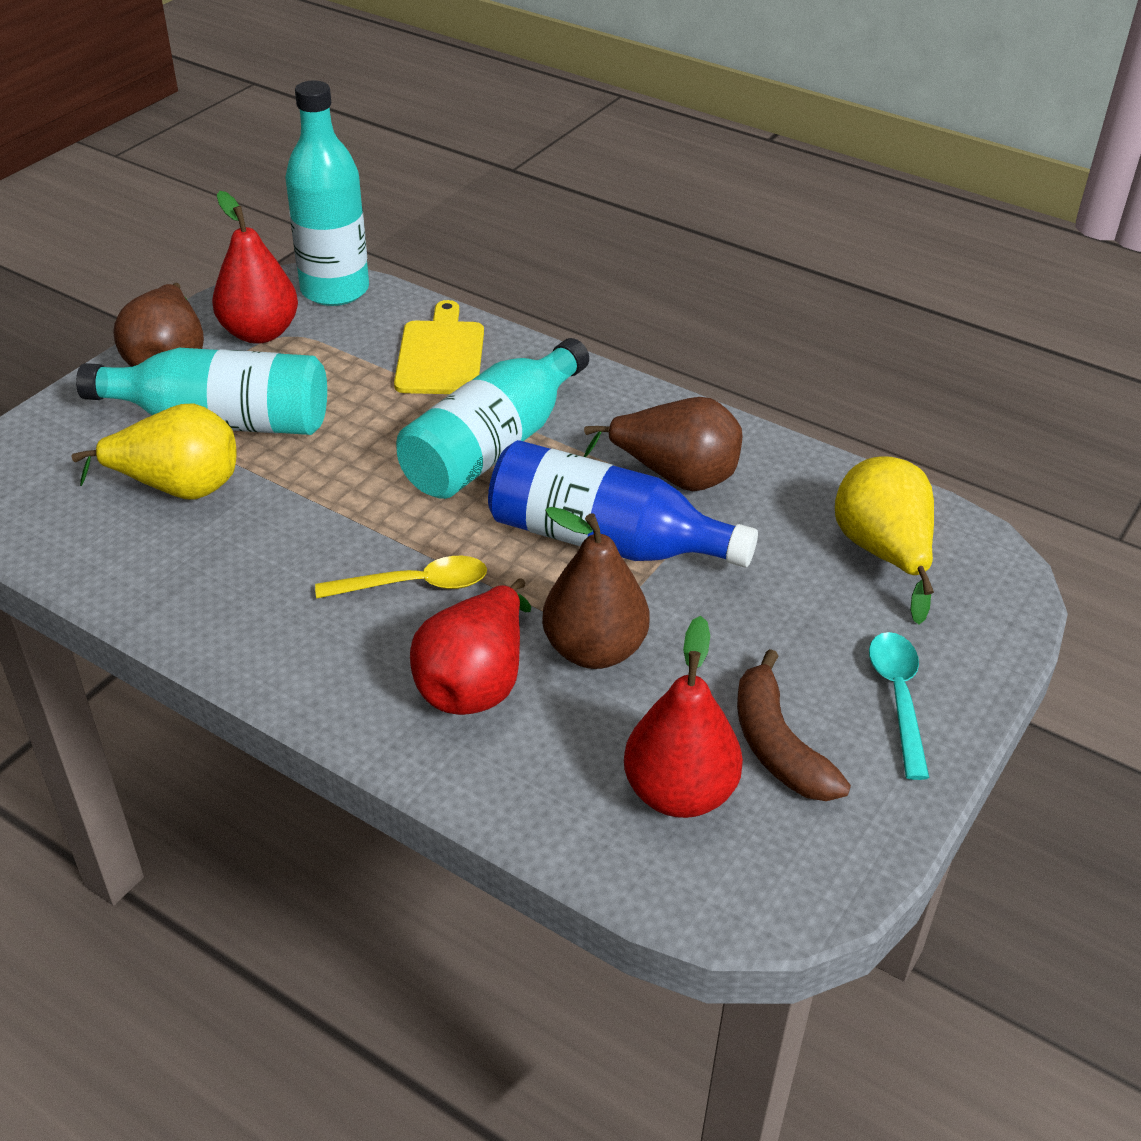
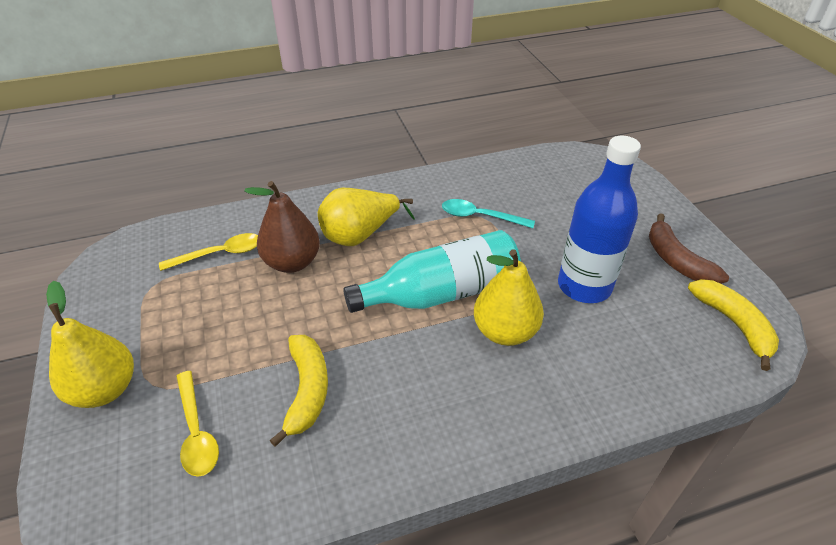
brown pear: 3 -> 1
red pear: 3 -> 0
turquoise bottle: 3 -> 1
yellow banana: 0 -> 2
yellow cutting board: 1 -> 0
yellow pear: 2 -> 3
yellow spoon: 1 -> 2

